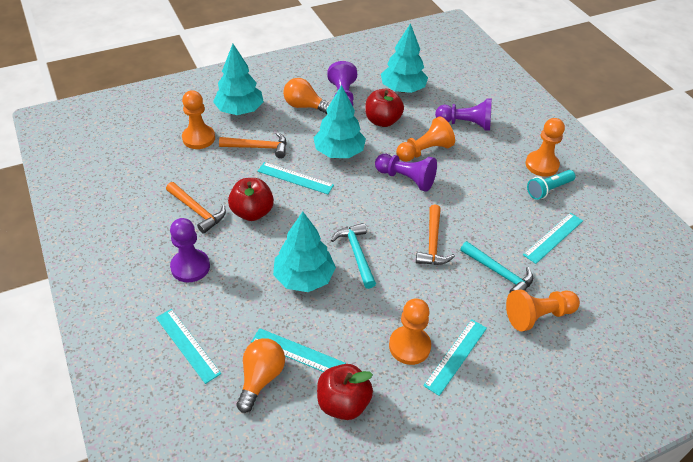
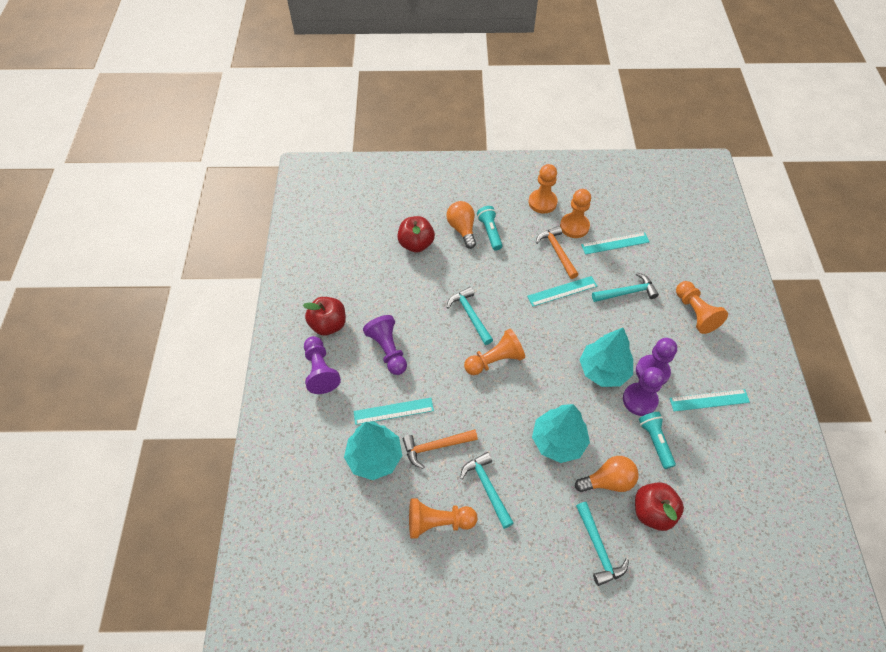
orange hammer: 3 -> 2
turquoise flashlight: 1 -> 2
turquoise hammer: 2 -> 4
turquoise ruler: 5 -> 4
turquoise tree: 4 -> 3

